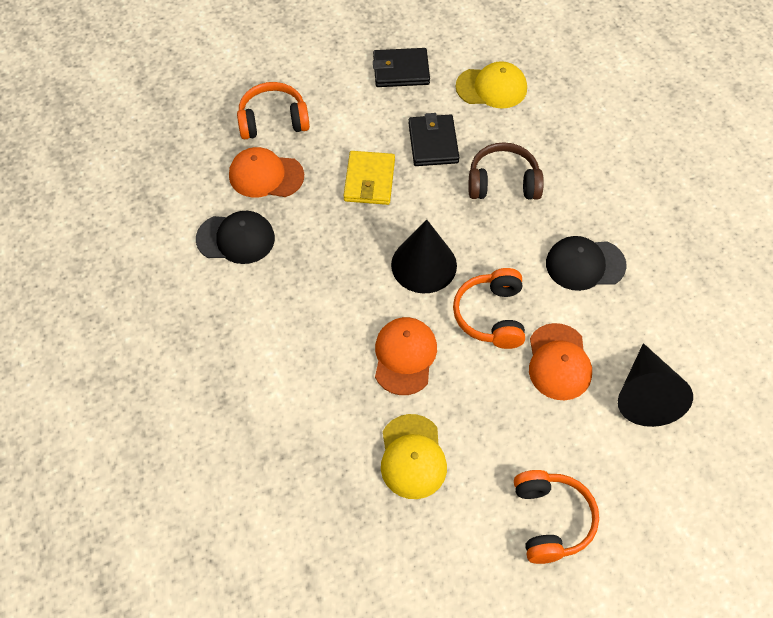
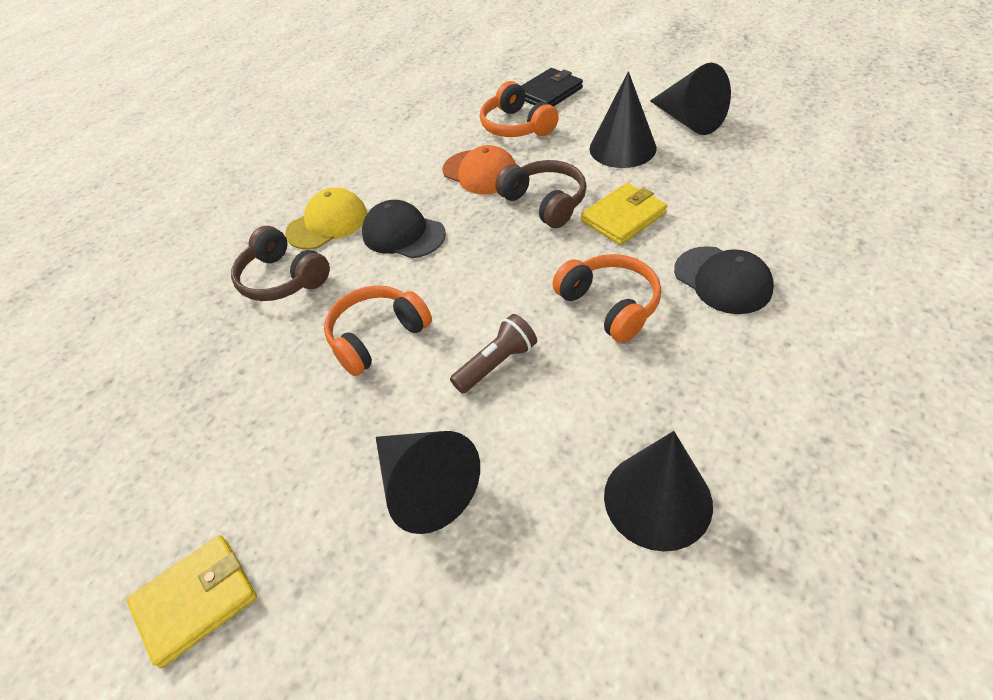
black cone: 2 -> 4
black wallet: 2 -> 1
brown flashlight: 0 -> 1
brown headphones: 1 -> 2
orange cap: 3 -> 1
yellow cap: 2 -> 1
yellow wallet: 1 -> 2

